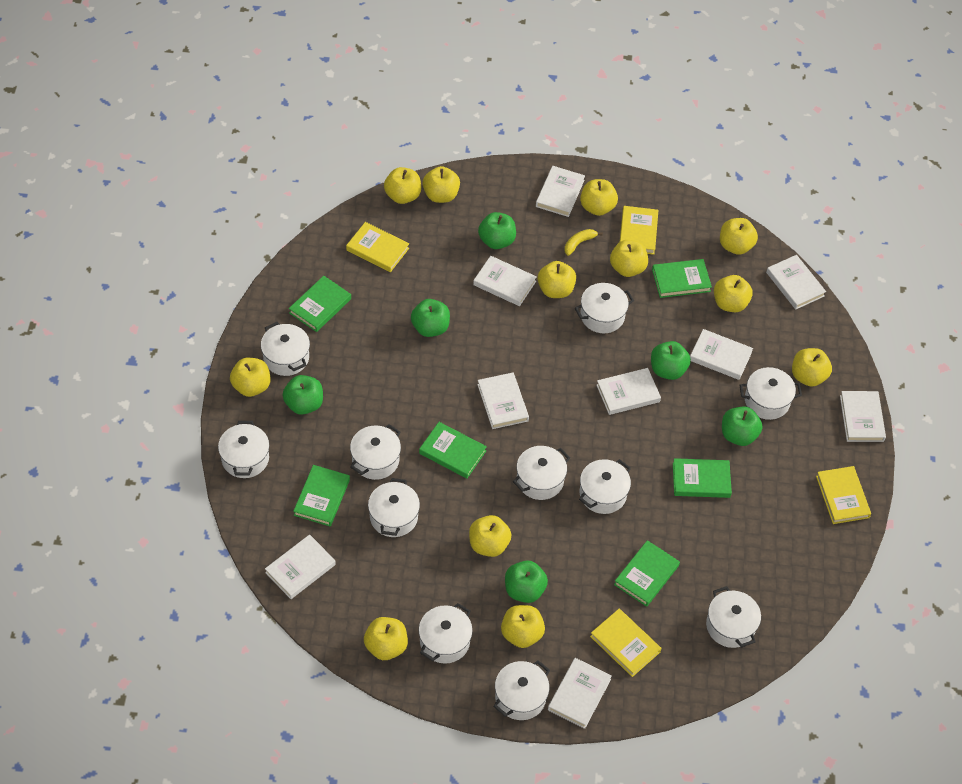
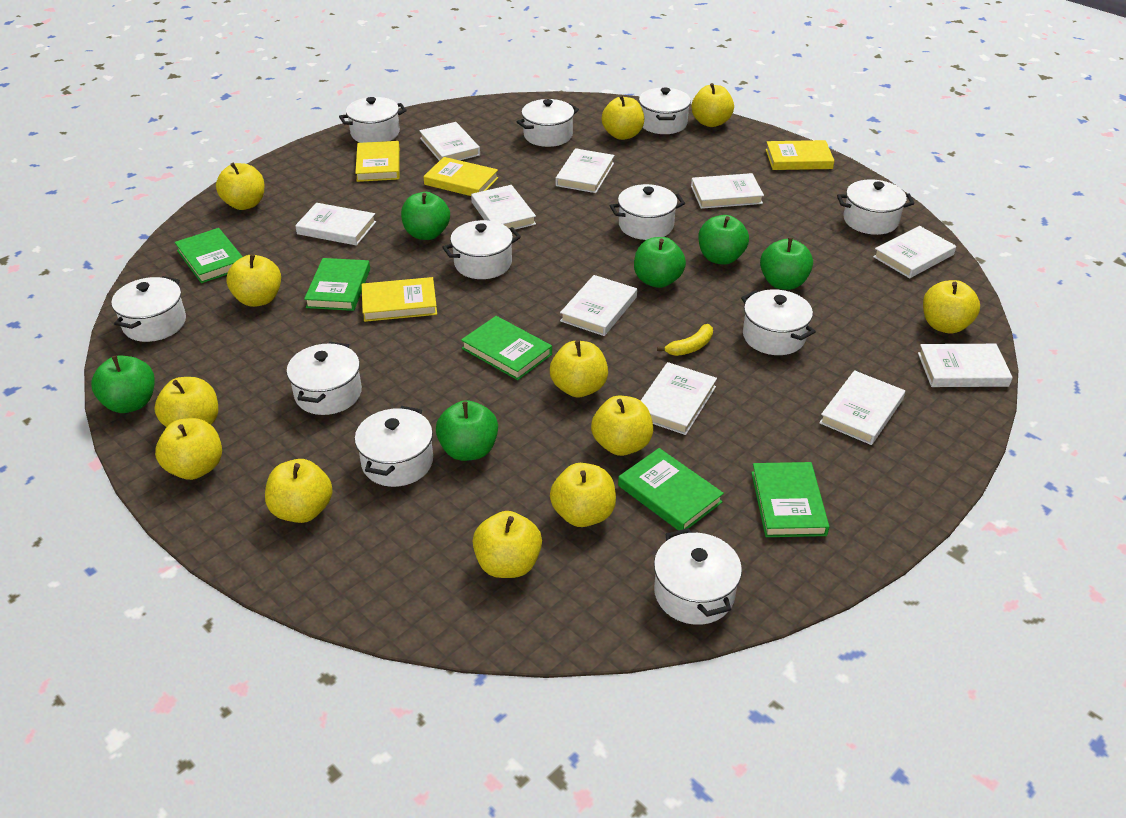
green book: 6 -> 5
white book: 9 -> 10

